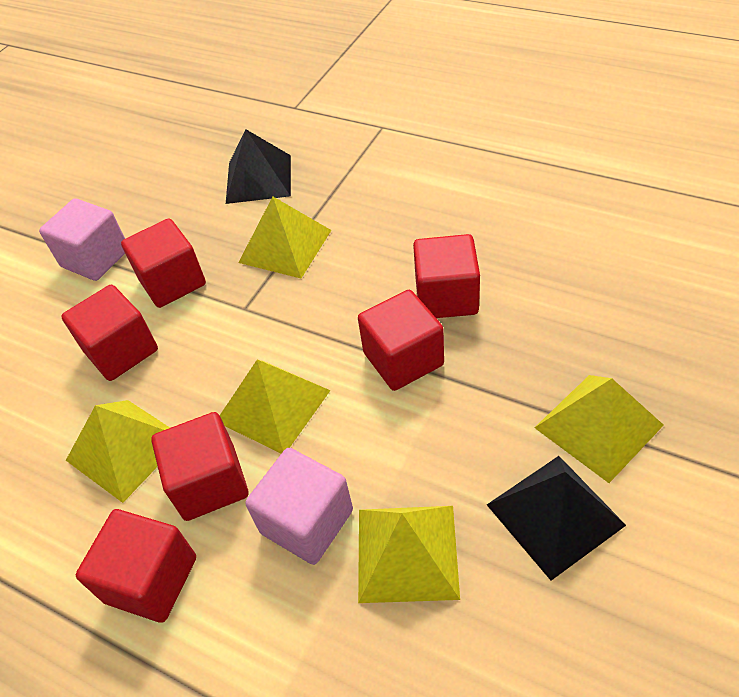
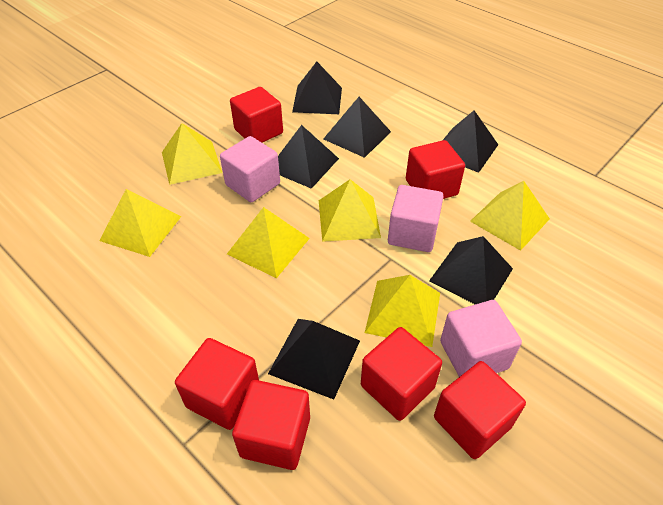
black pyramid: 2 -> 6
pink cube: 2 -> 3
yellow pyramid: 5 -> 6

